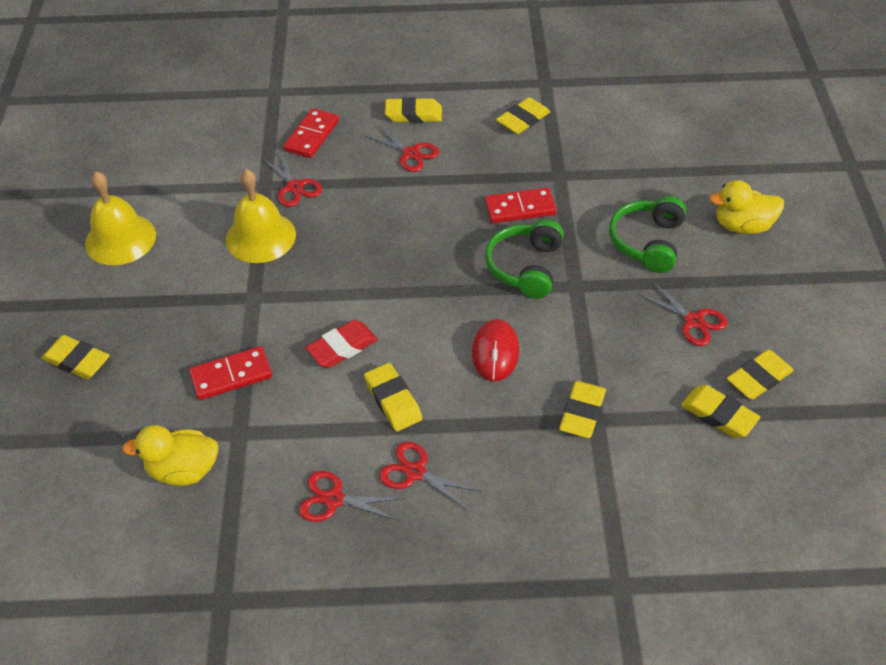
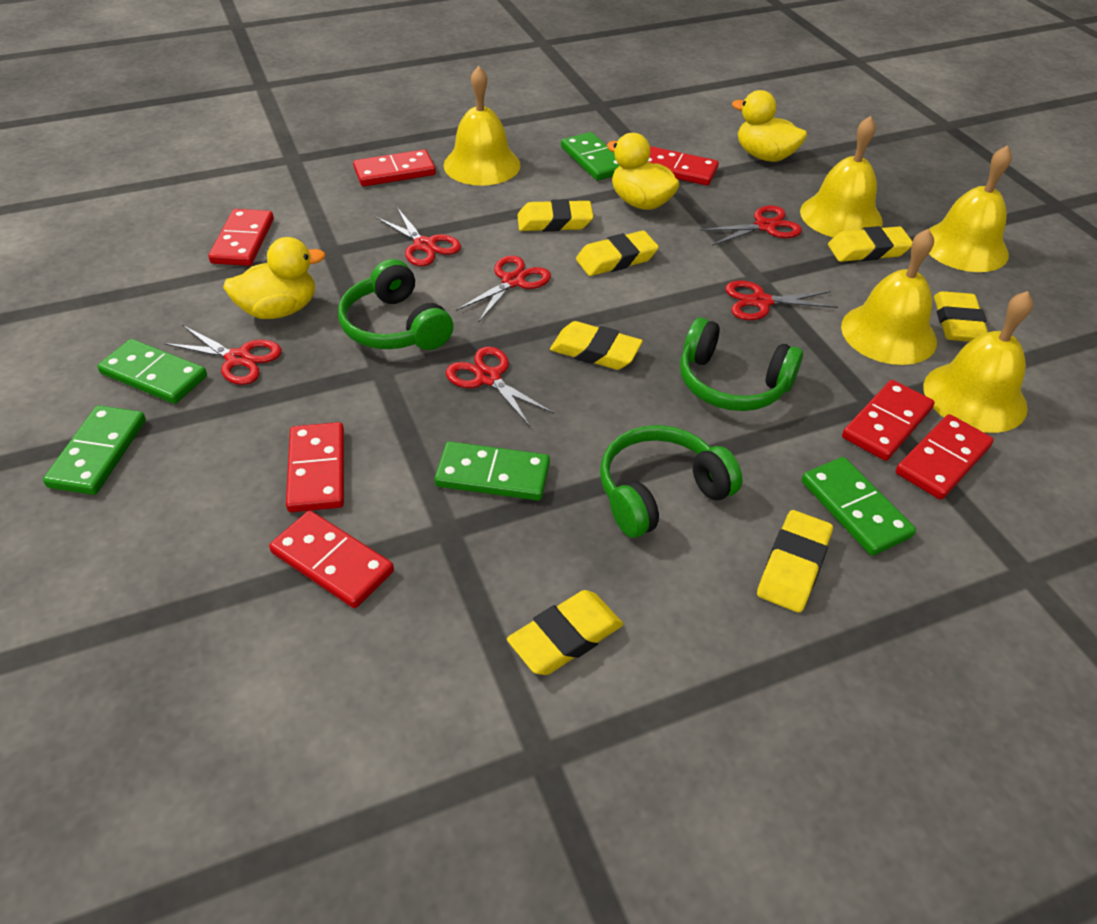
green domino: 0 -> 5
green headphones: 2 -> 3
red domino: 3 -> 7
red eraser: 1 -> 0
red mouse: 1 -> 0
red scissors: 5 -> 6
yellow bell: 2 -> 5
yellow duck: 2 -> 3

